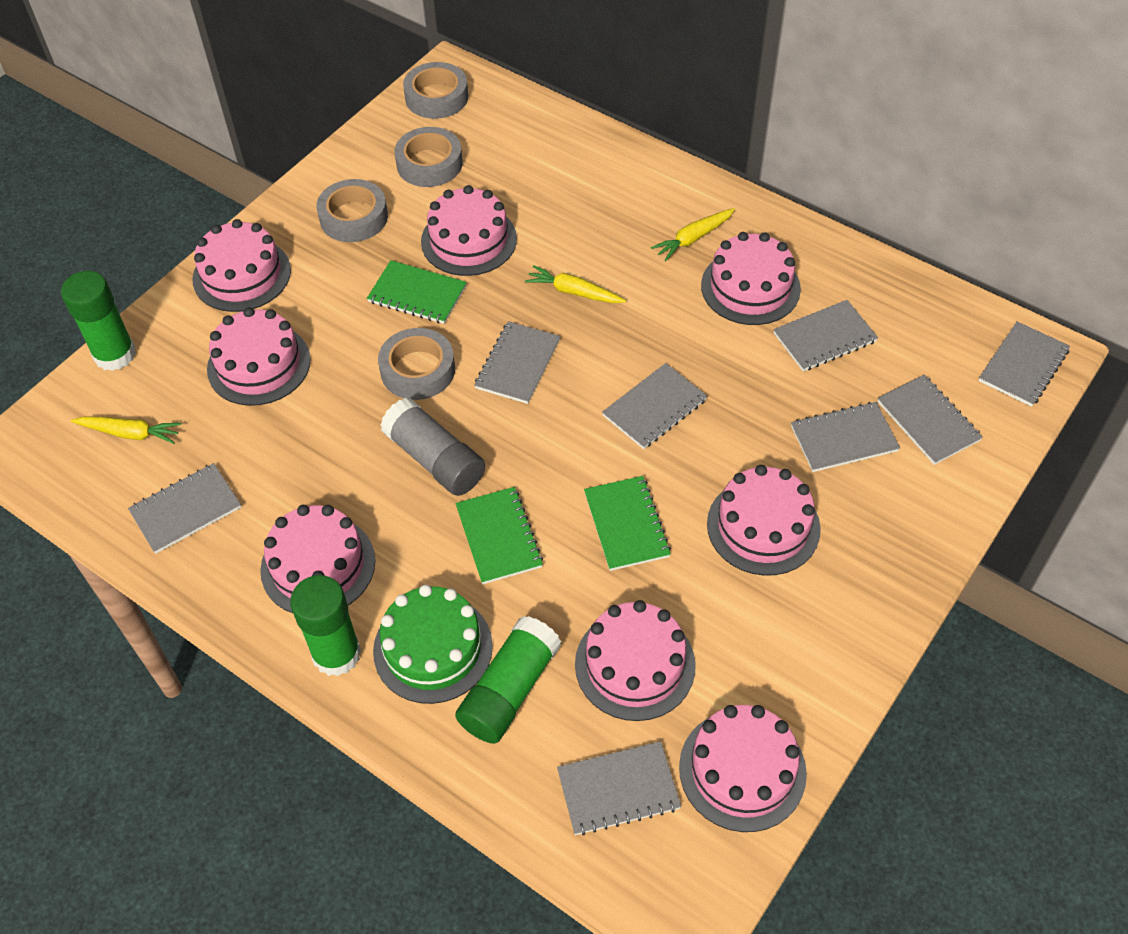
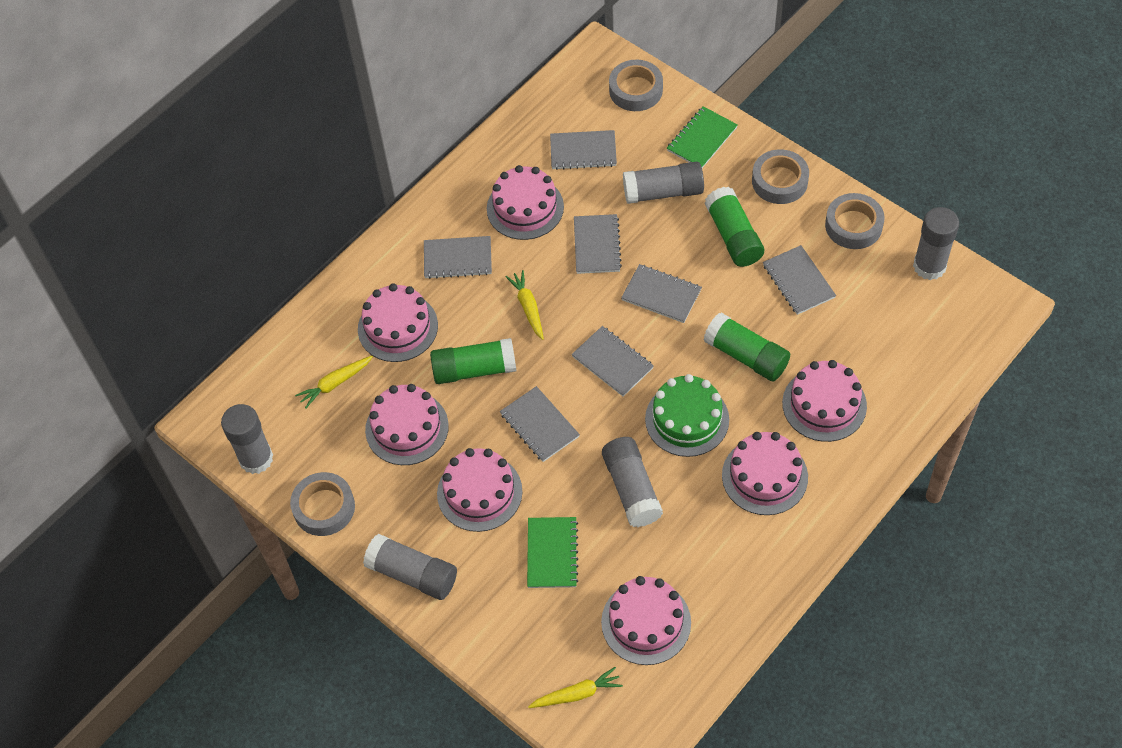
green notebook: 3 -> 2
grey glue stick: 1 -> 5
grey notebook: 8 -> 7
pink cake: 8 -> 7

